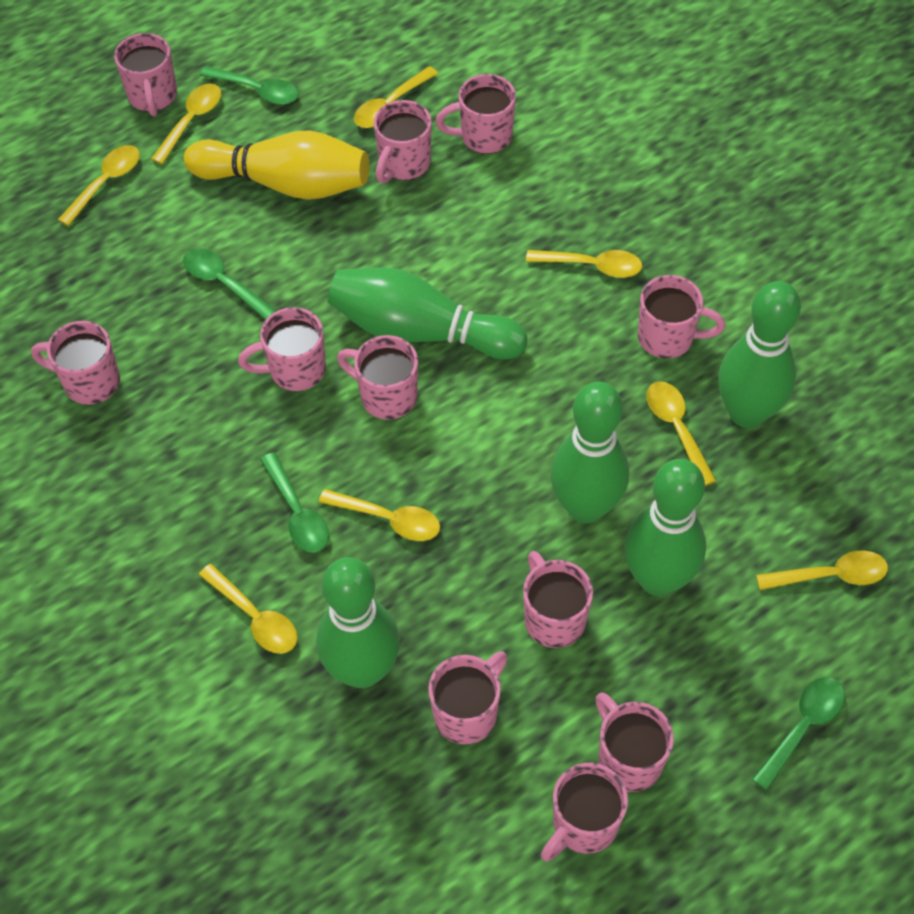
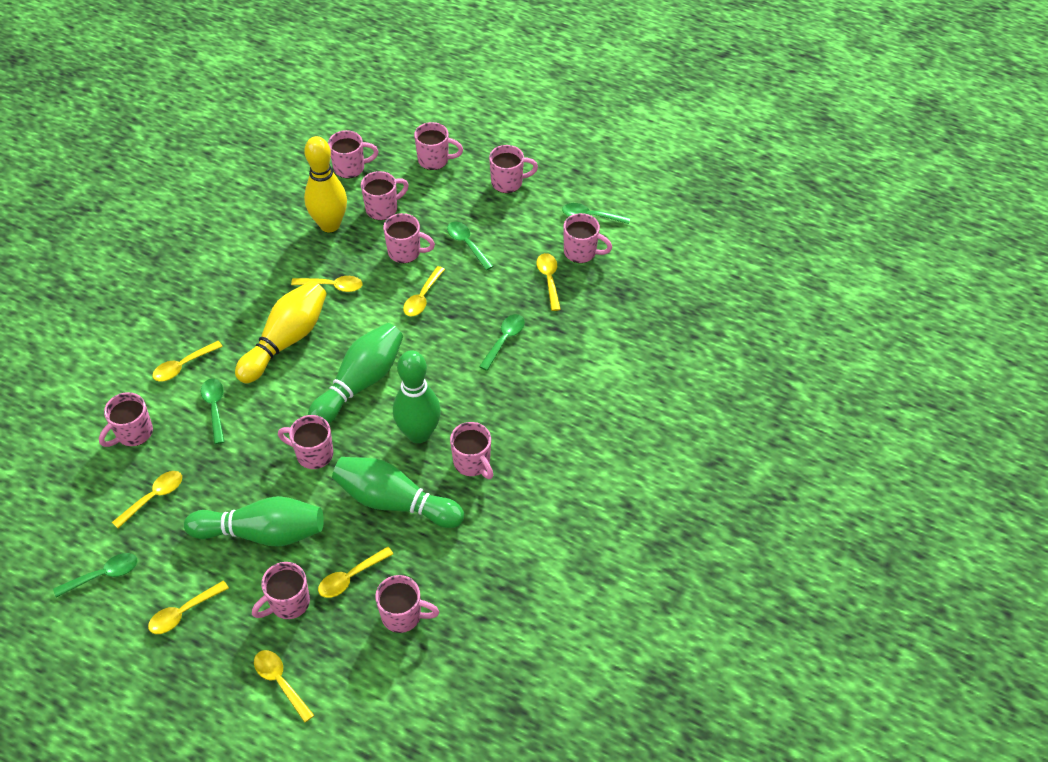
green bowling pin: 5 -> 4
green spoon: 4 -> 5
yellow bowling pin: 1 -> 2

